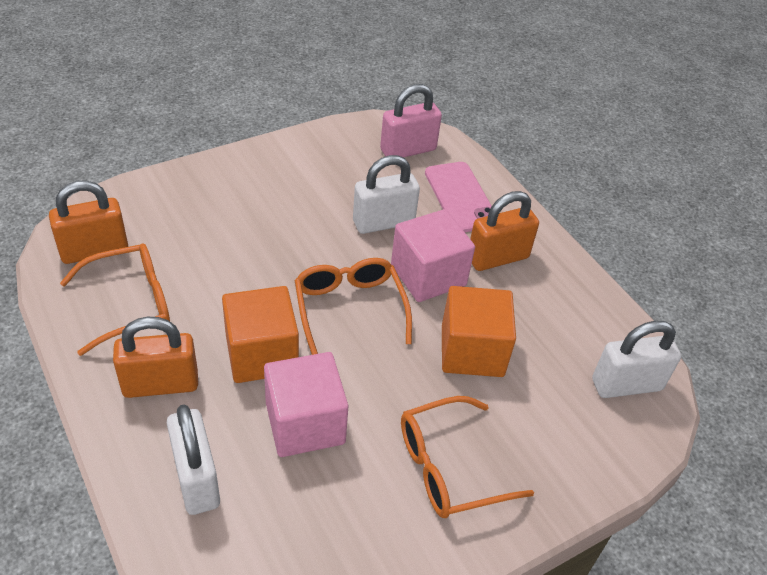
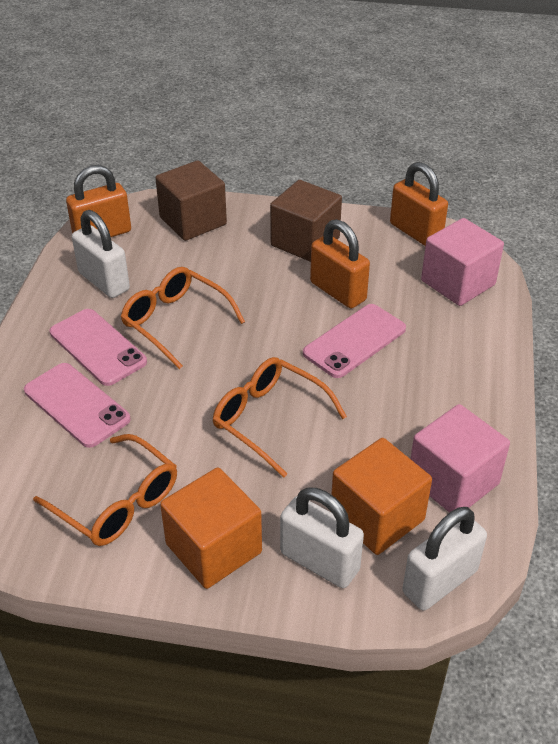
brown cube: 0 -> 2
pink padlock: 1 -> 0
pink phone: 1 -> 3

